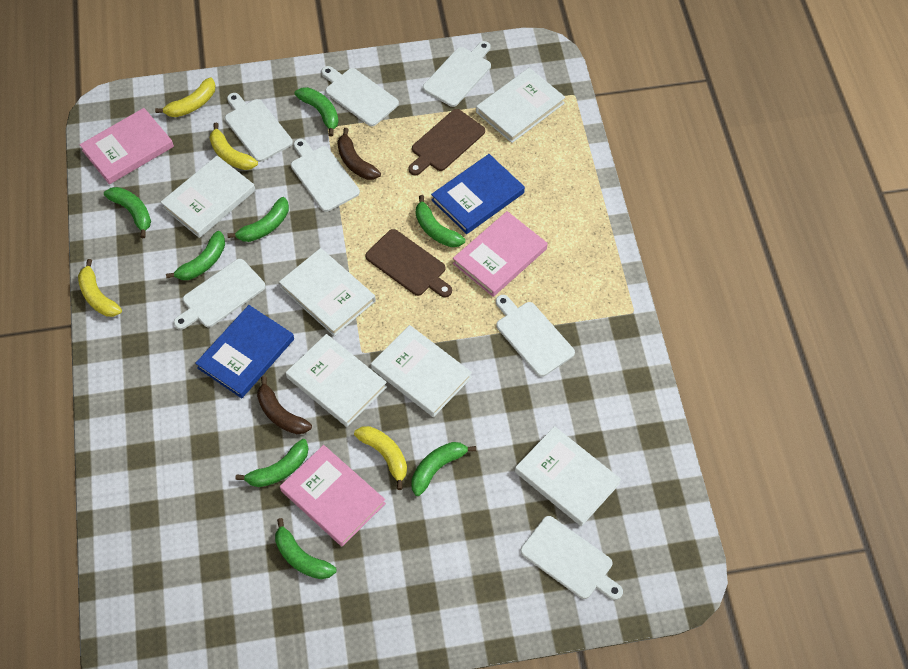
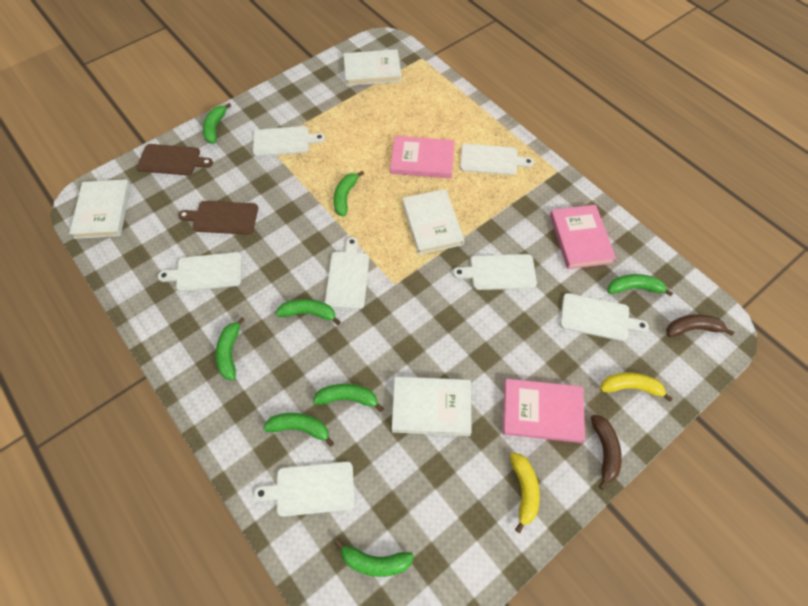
blue book: 2 -> 0
white book: 6 -> 4
yellow banana: 4 -> 2

